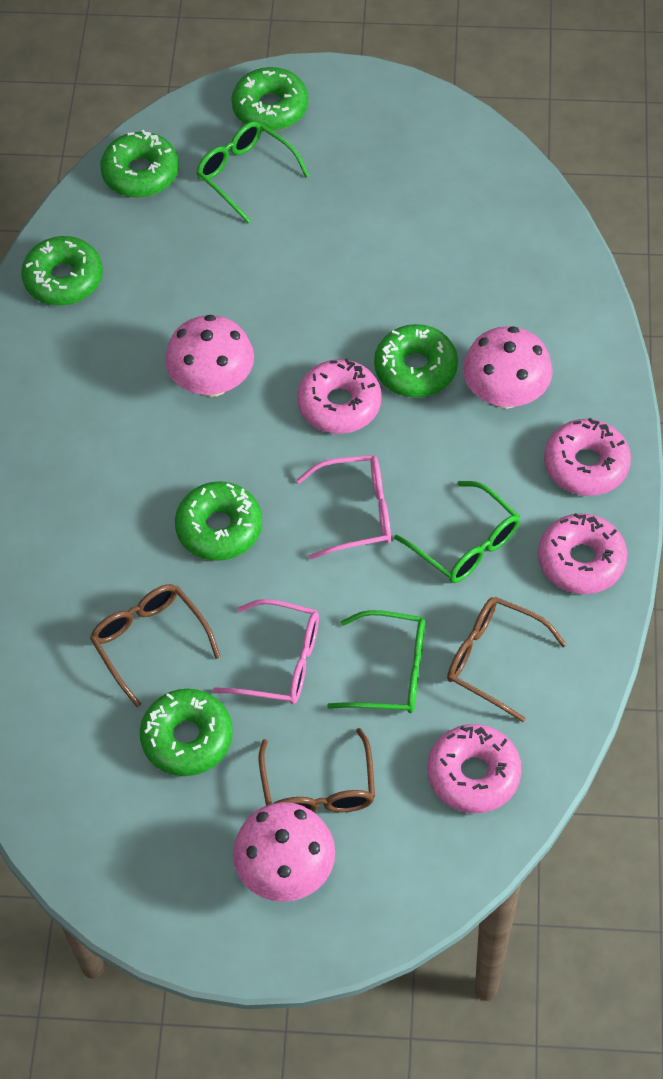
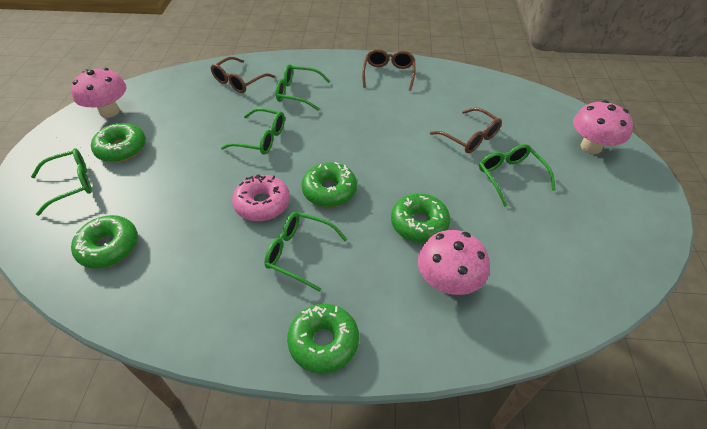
green donut: 6 -> 5
green glasses: 3 -> 5
pink donut: 4 -> 1
pink glasses: 2 -> 0

